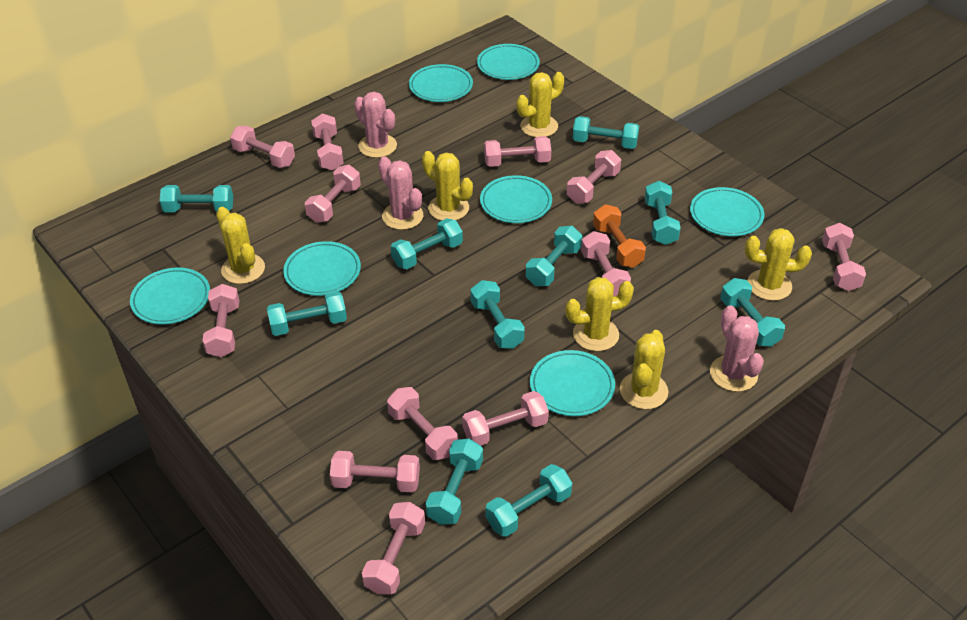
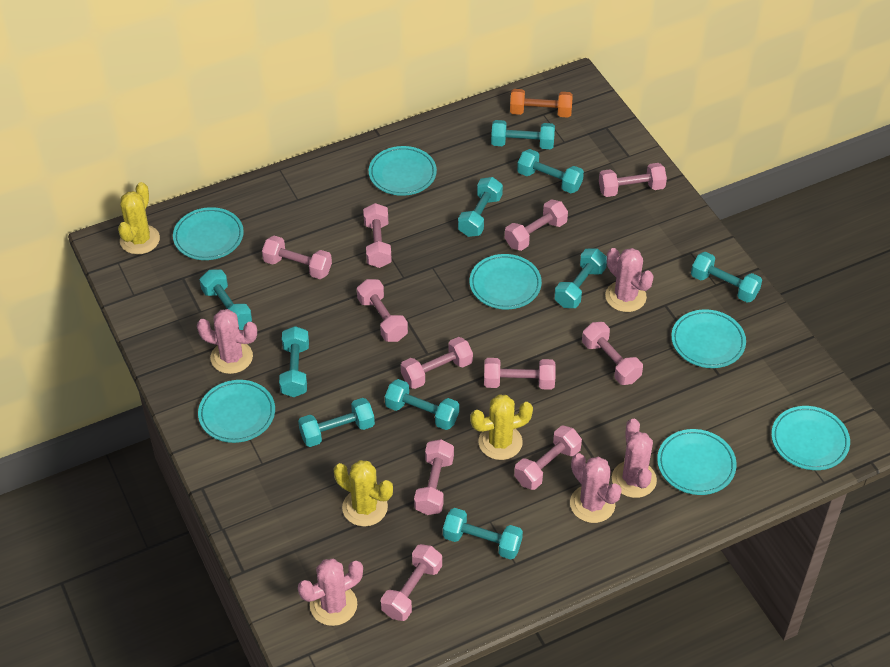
pink cactus: 3 -> 5
pink dumbbell: 12 -> 11
yellow cactus: 6 -> 3

